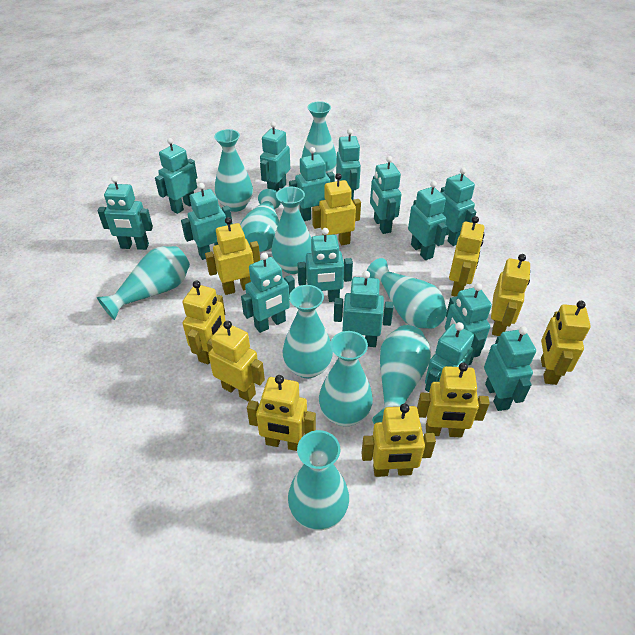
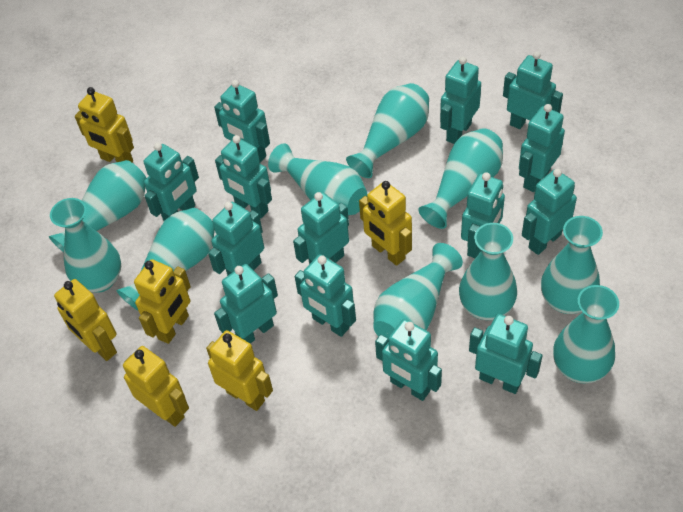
turquoise robot: 15 -> 14
yellow robot: 10 -> 6

